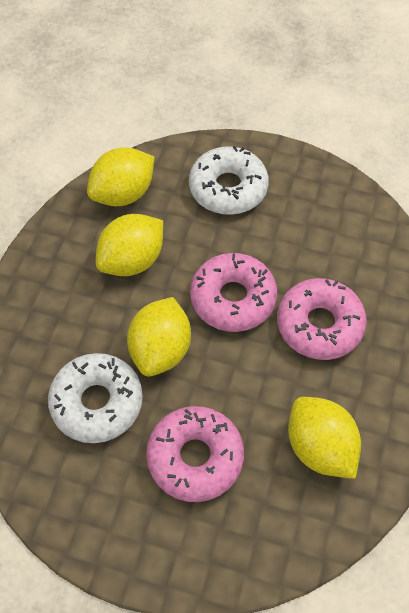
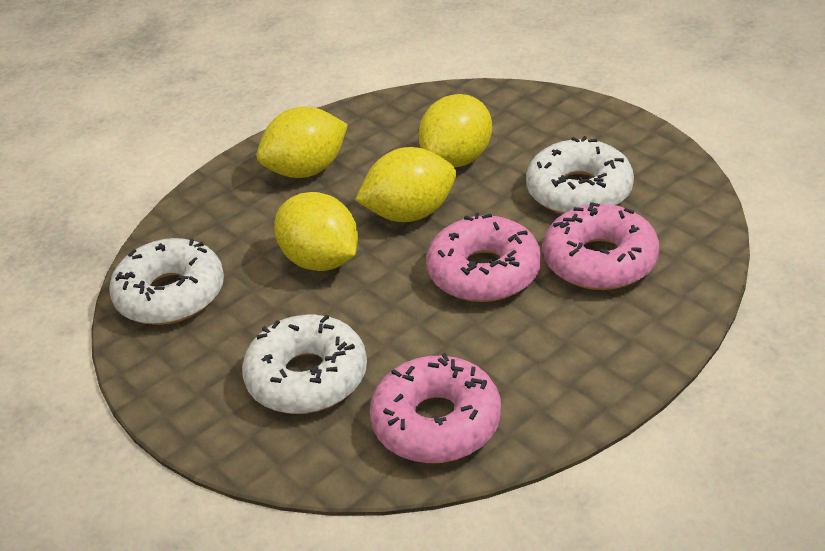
white donut: 2 -> 3

